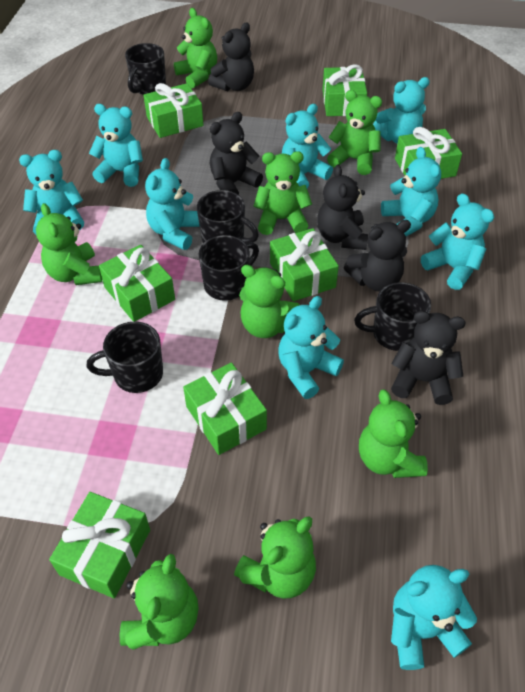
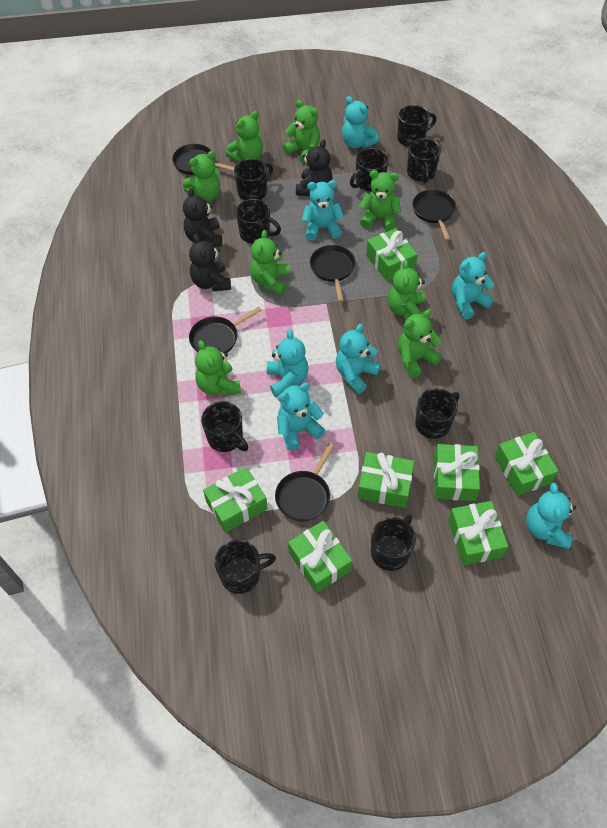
black mug: 5 -> 9
black pan: 0 -> 5
black teddy bear: 5 -> 3
turquoise teddy bear: 9 -> 7

